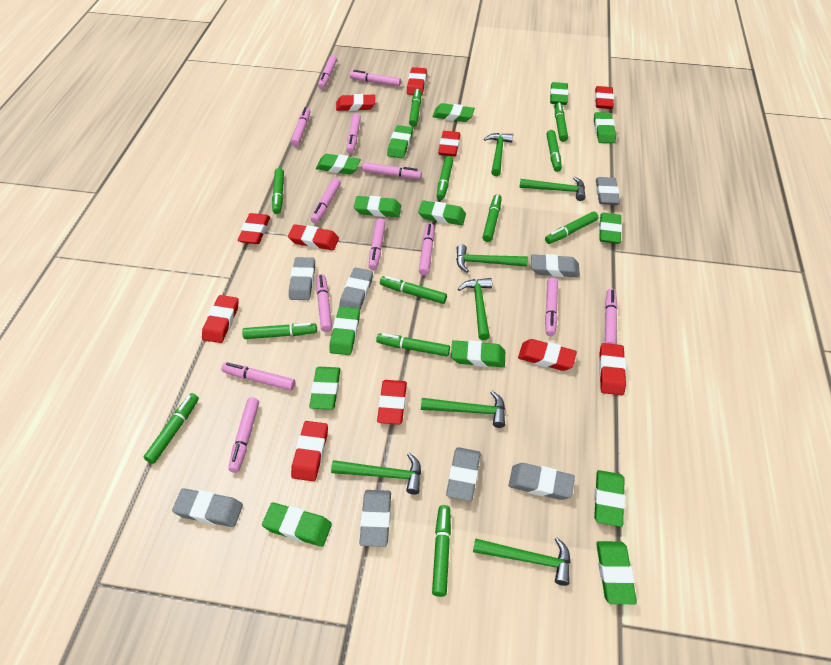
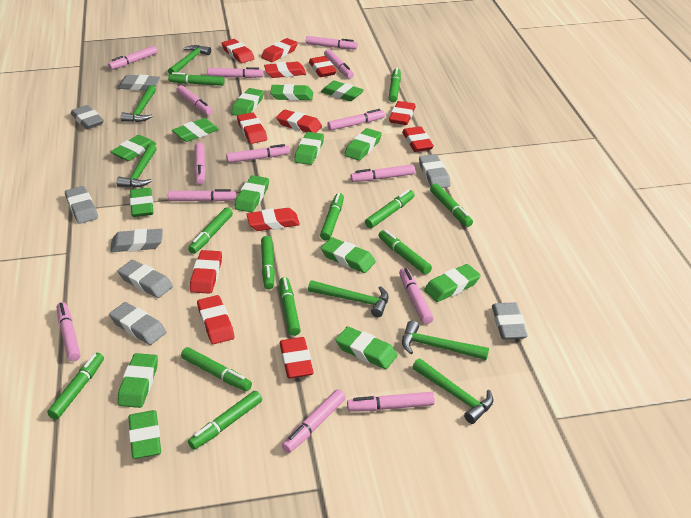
green hammer: 7 -> 6
pink marker: 13 -> 14
red eraser: 11 -> 12

